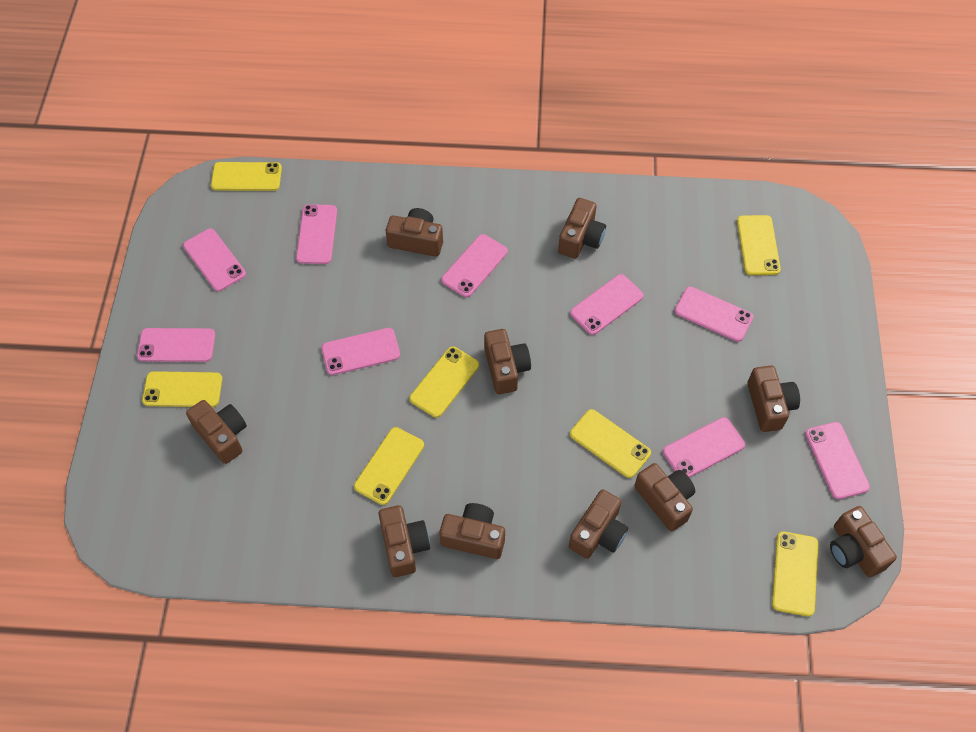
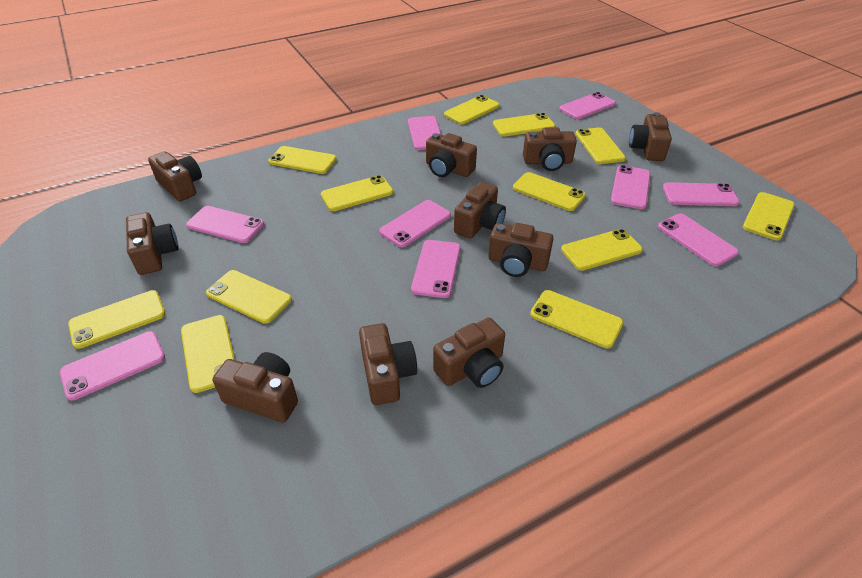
yellow phone: 7 -> 12

